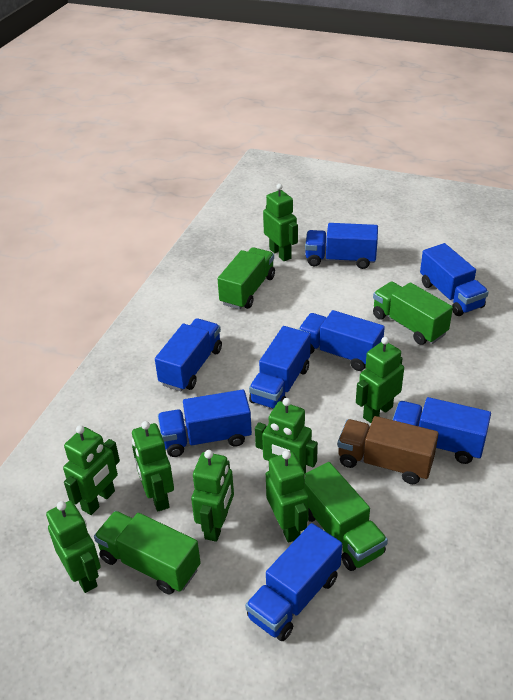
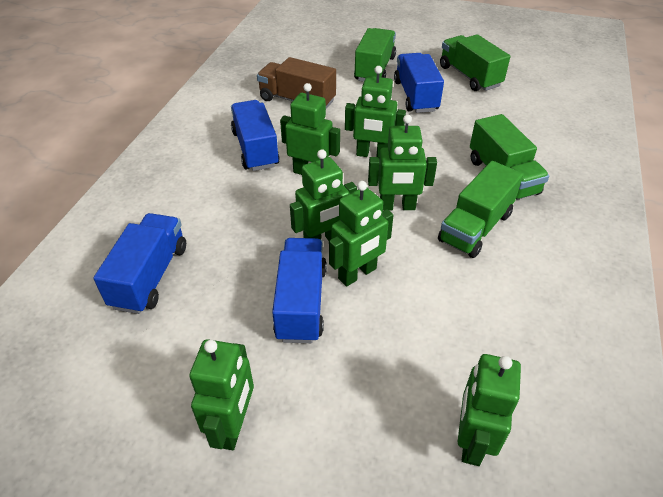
blue truck: 8 -> 4
green robot: 8 -> 7

